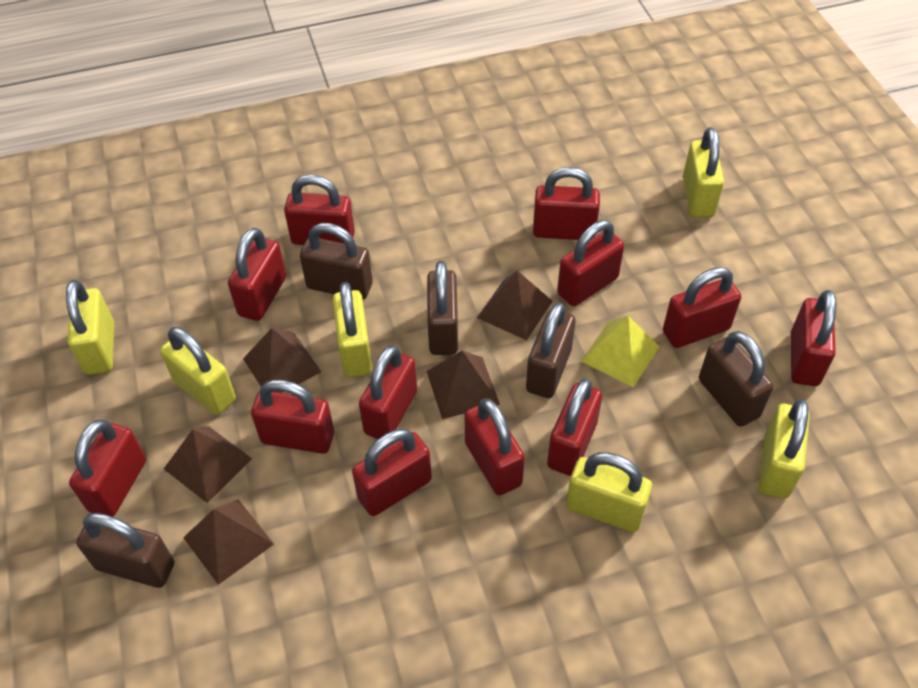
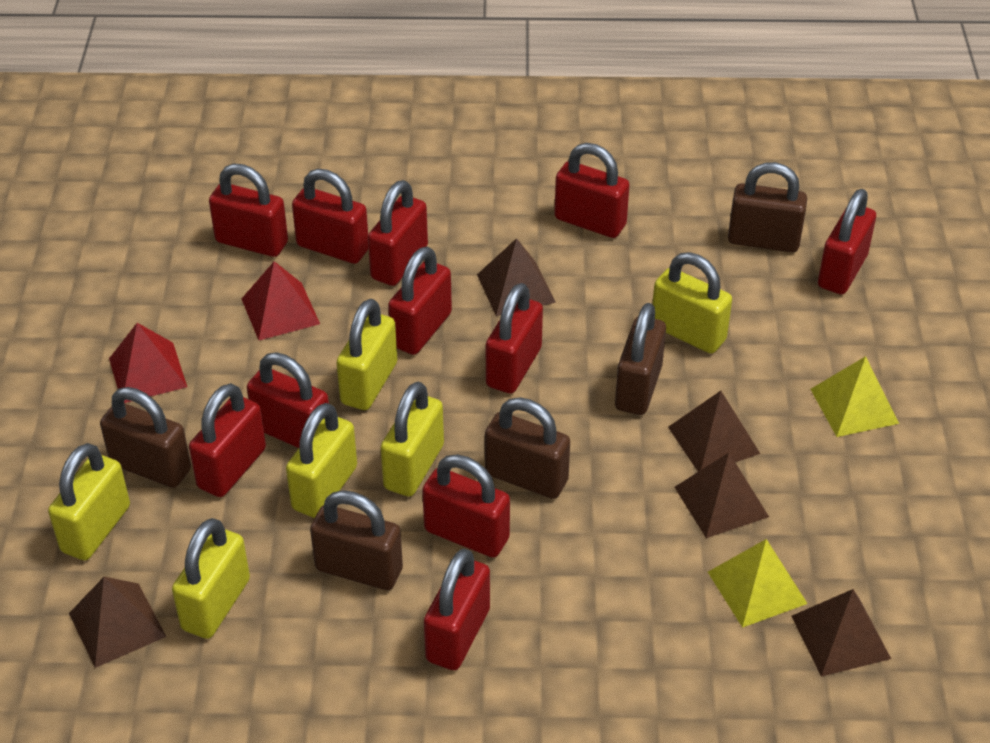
red padlock: 12 -> 11
red pyramid: 0 -> 2
yellow pyramid: 1 -> 2

